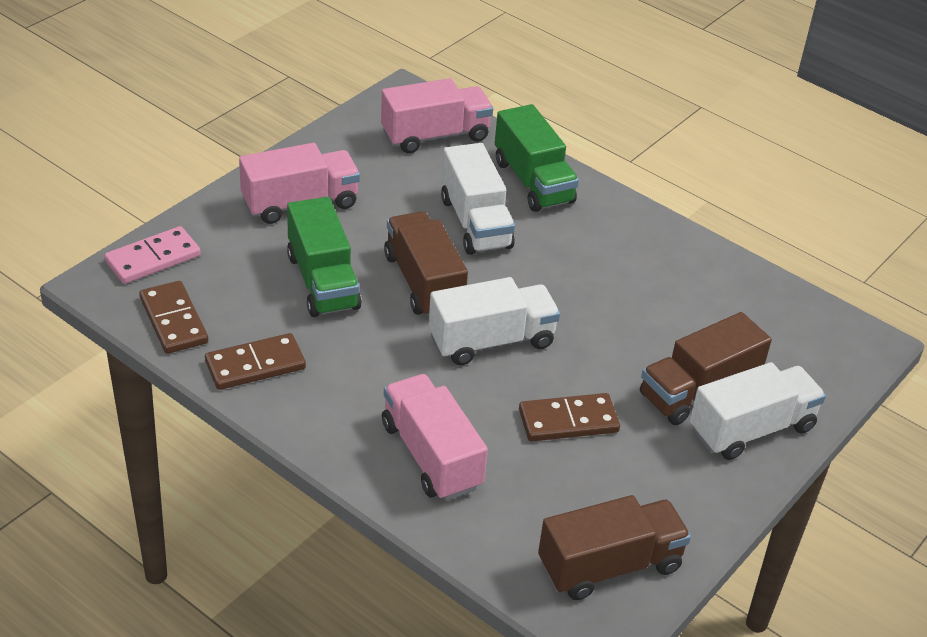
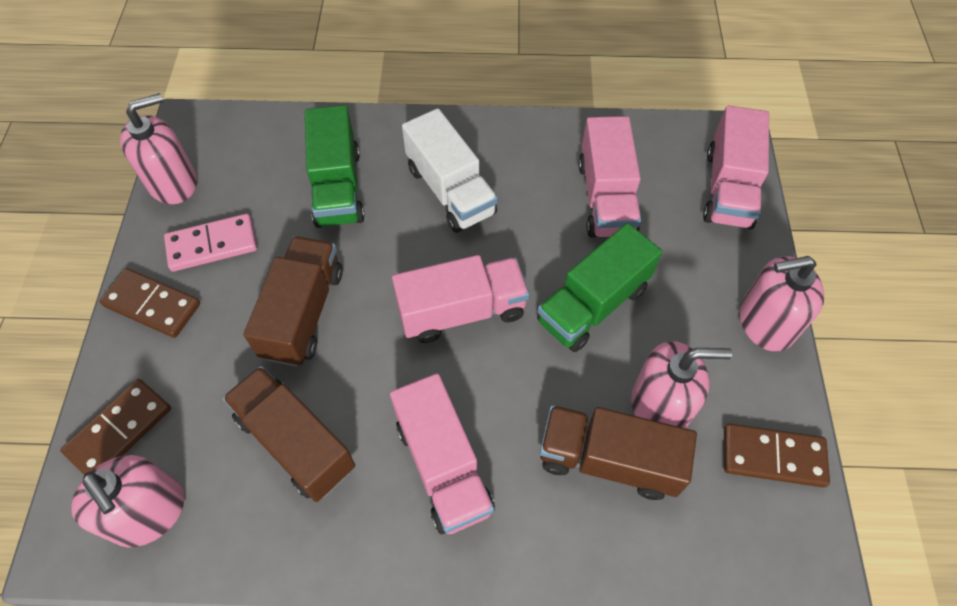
pink soap dispenser: 0 -> 4
pink truck: 3 -> 4
white truck: 3 -> 1

